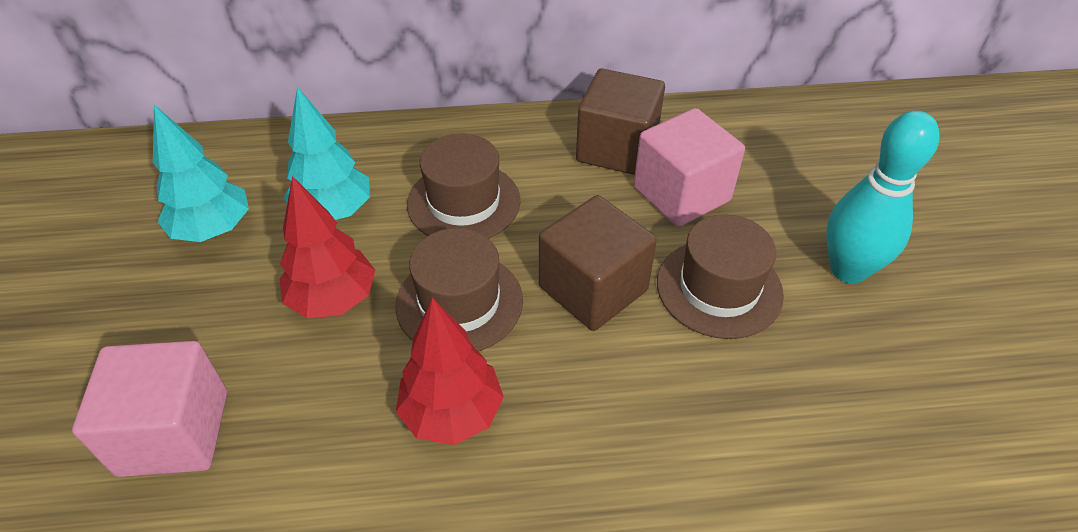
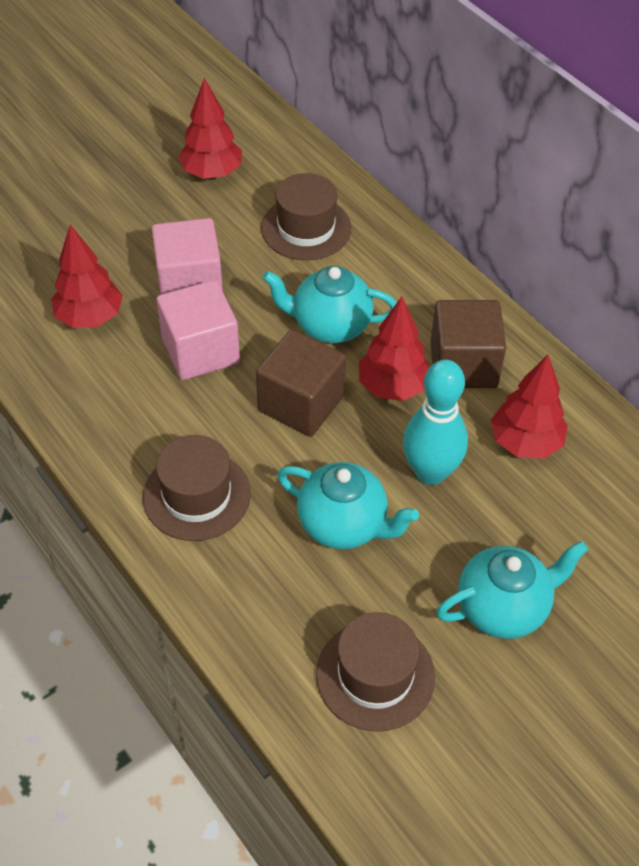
red tree: 2 -> 4
turquoise teapot: 0 -> 3
turquoise tree: 2 -> 0

